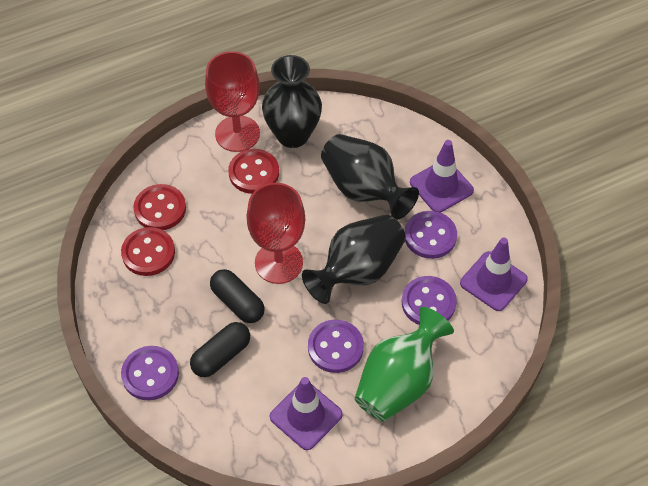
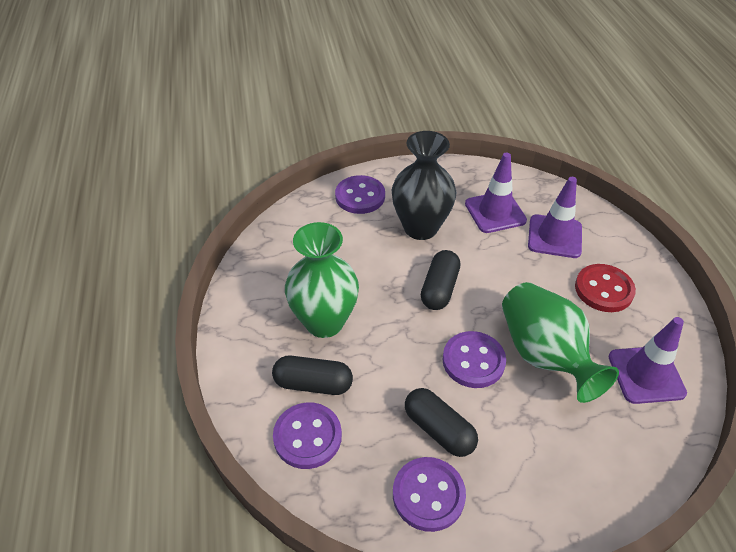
black capsule: 2 -> 3
black vase: 3 -> 1
green vase: 1 -> 2
red button: 3 -> 1
red goblet: 2 -> 0

